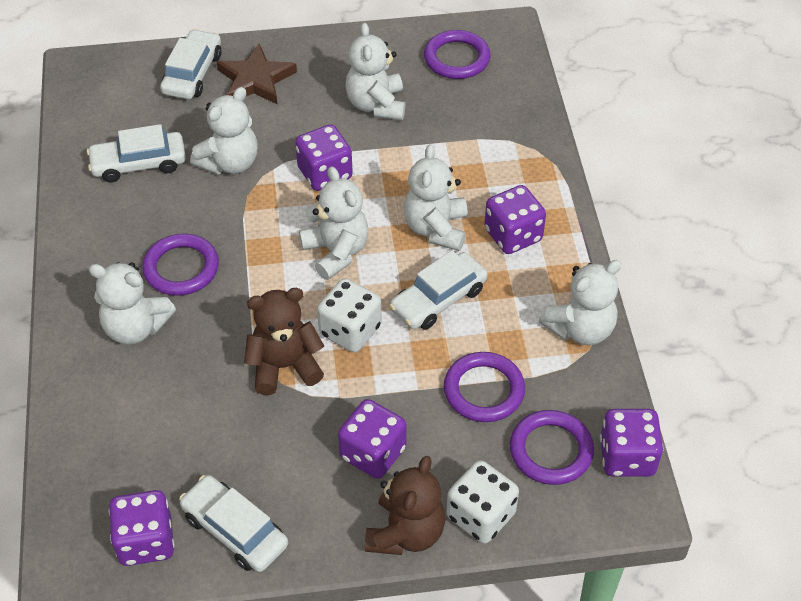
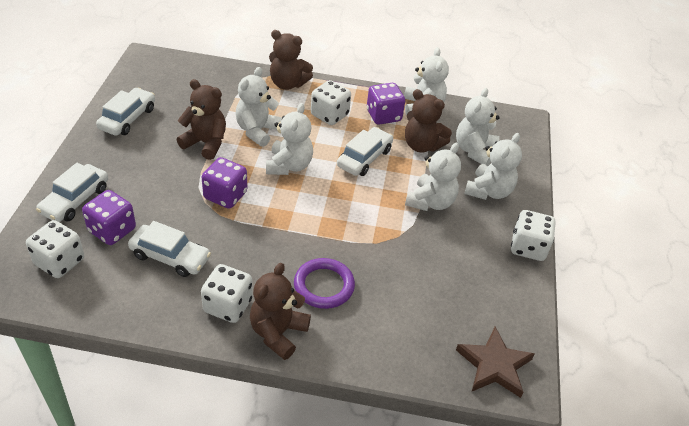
brown teddy bear: 2 -> 4
purple dice: 5 -> 3
purple ring: 4 -> 1
white dice: 2 -> 4

